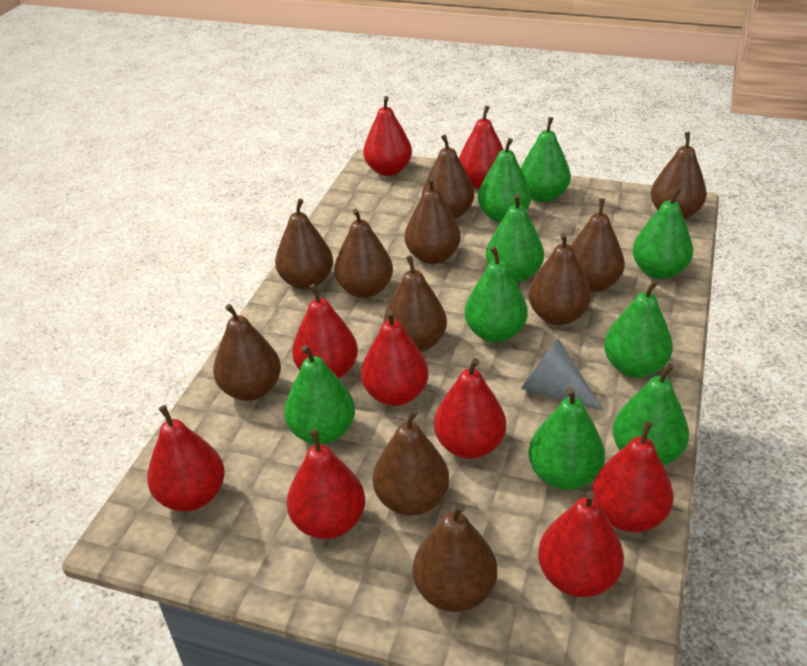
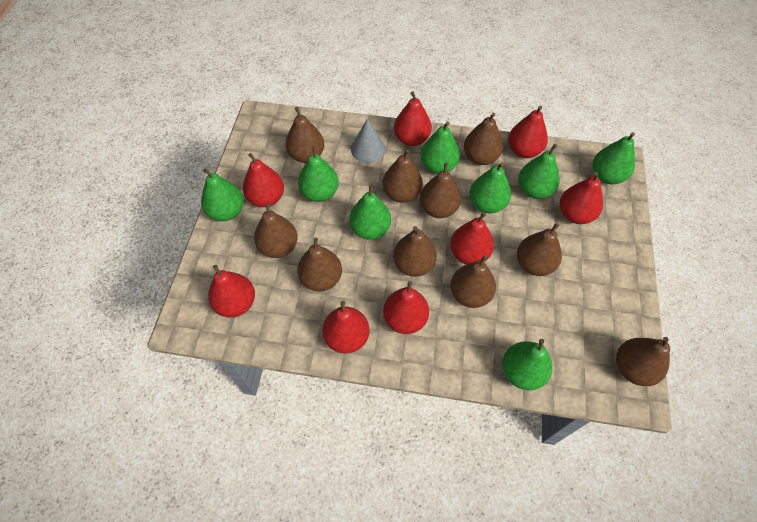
brown pear: 11 -> 10
green pear: 9 -> 8
red pear: 9 -> 8

